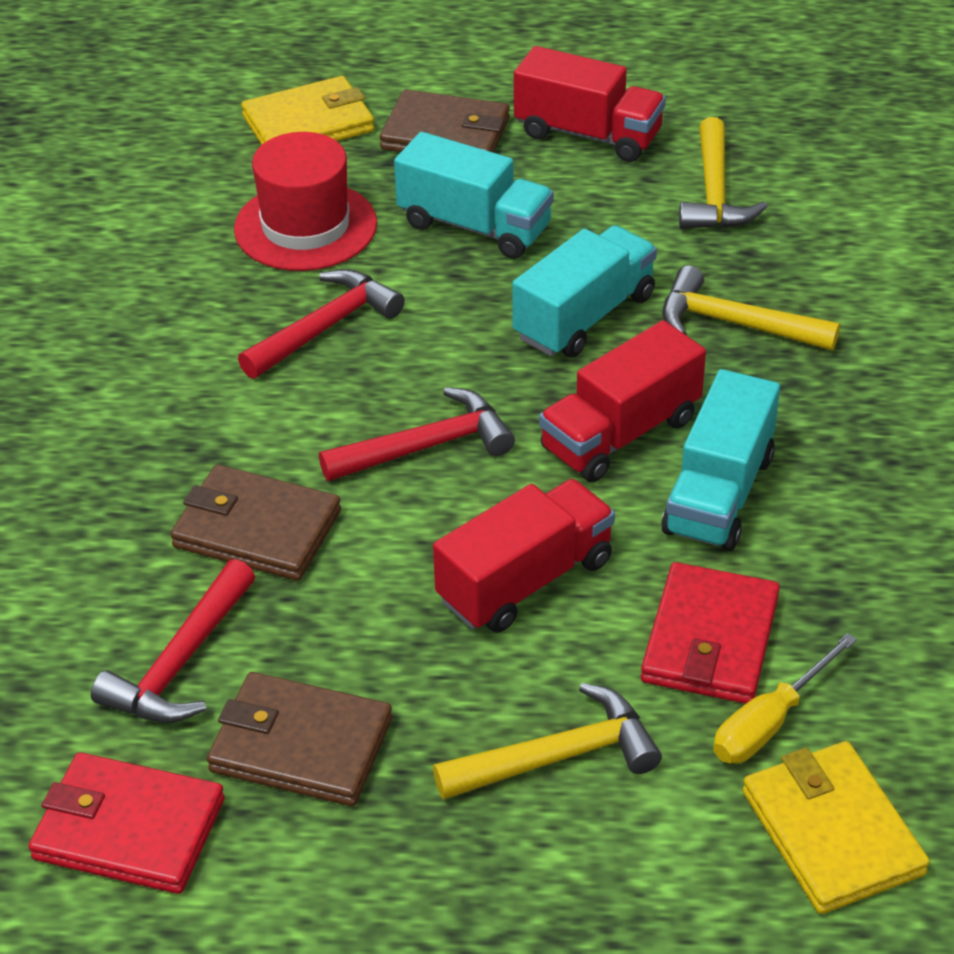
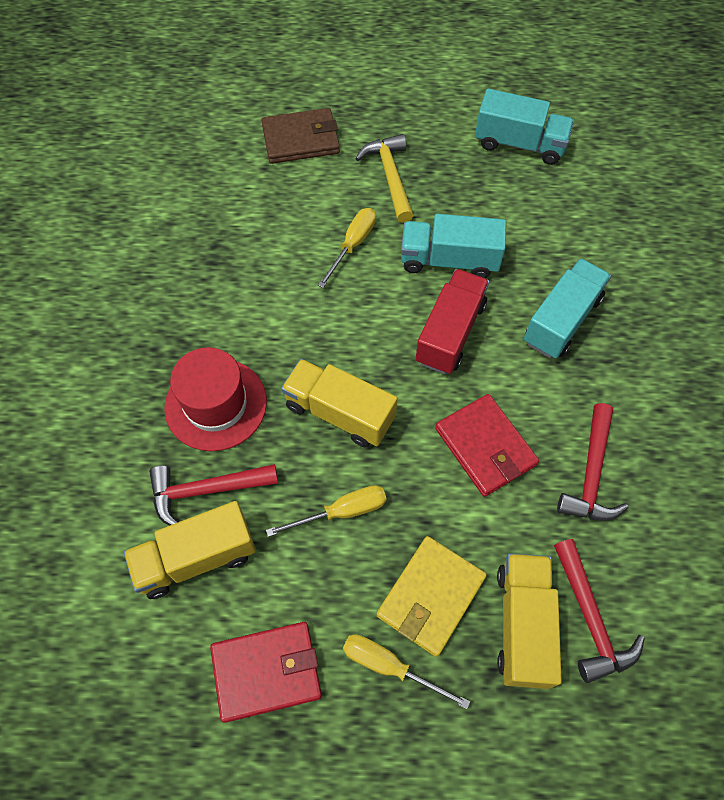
brown wallet: 3 -> 1
red truck: 3 -> 1
yellow hammer: 3 -> 1
yellow screwdriver: 1 -> 3
yellow truck: 0 -> 3
yellow wallet: 2 -> 1

